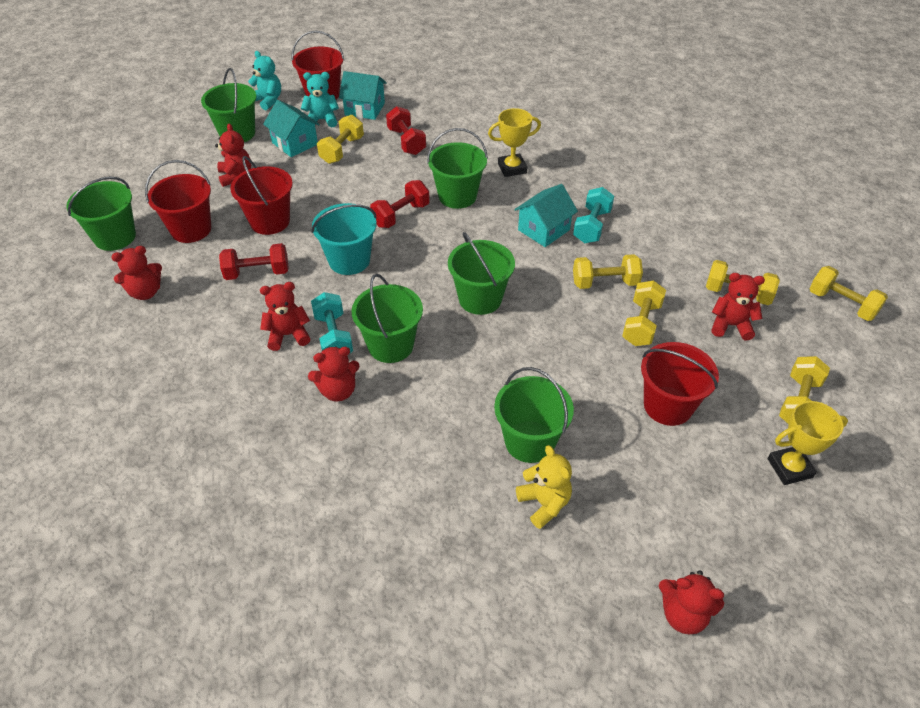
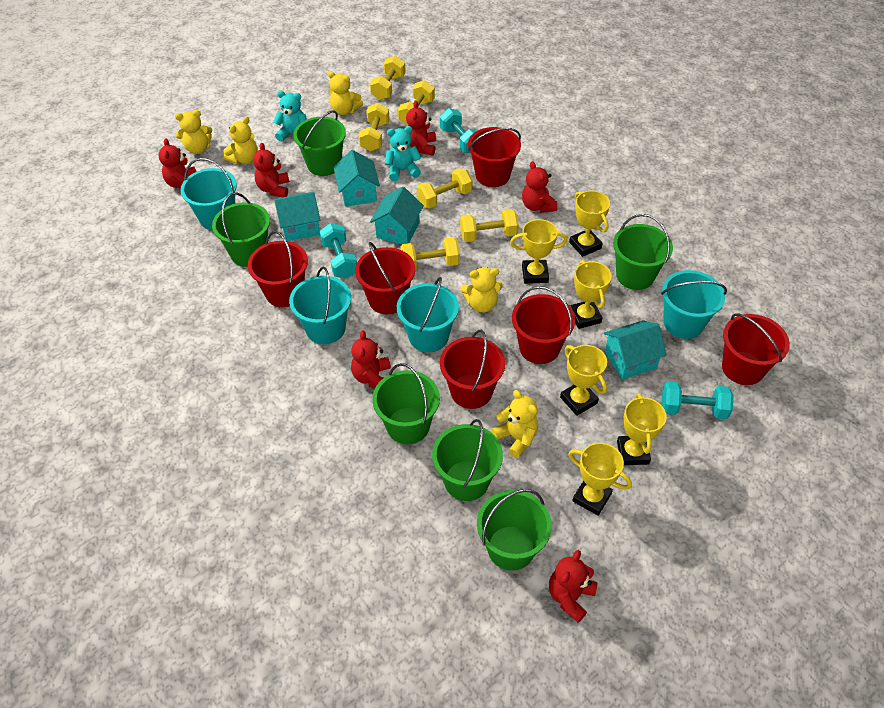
red bucket: 4 -> 6
red dumbbell: 3 -> 0
turquoise bucket: 1 -> 4
turquoise dumbbell: 2 -> 3
turquoise house: 3 -> 4
yellow teddy bear: 1 -> 5
yellow trophy: 2 -> 6

